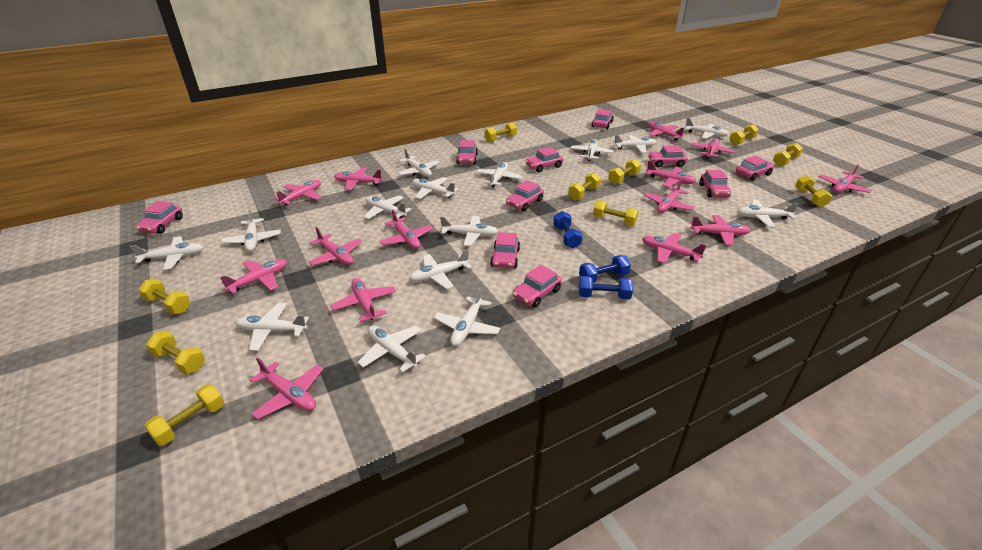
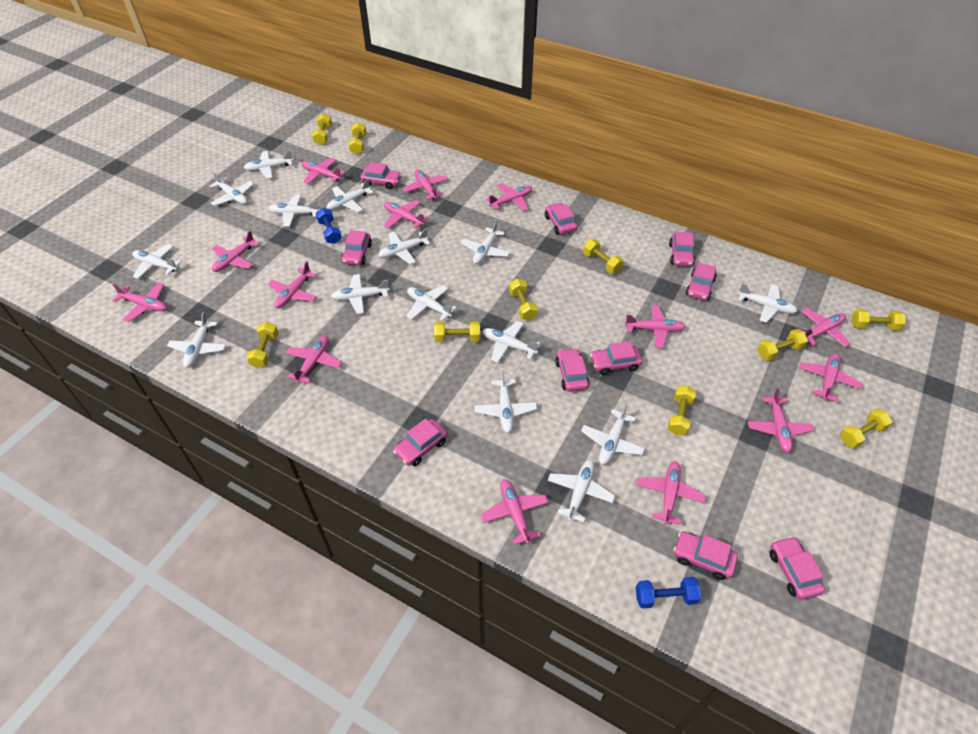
blue dumbbell: 3 -> 2

